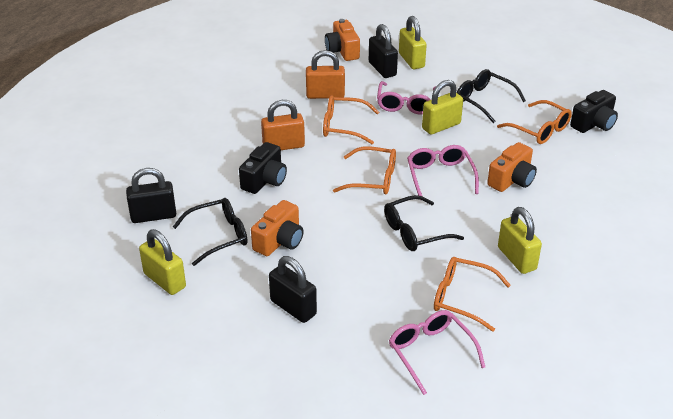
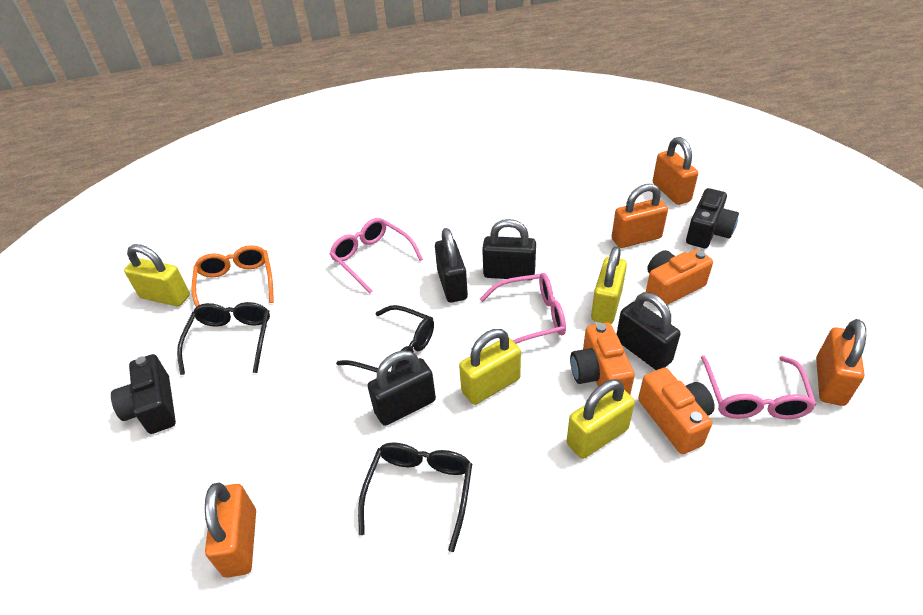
black padlock: 3 -> 4
orange glasses: 4 -> 1
orange padlock: 2 -> 4

